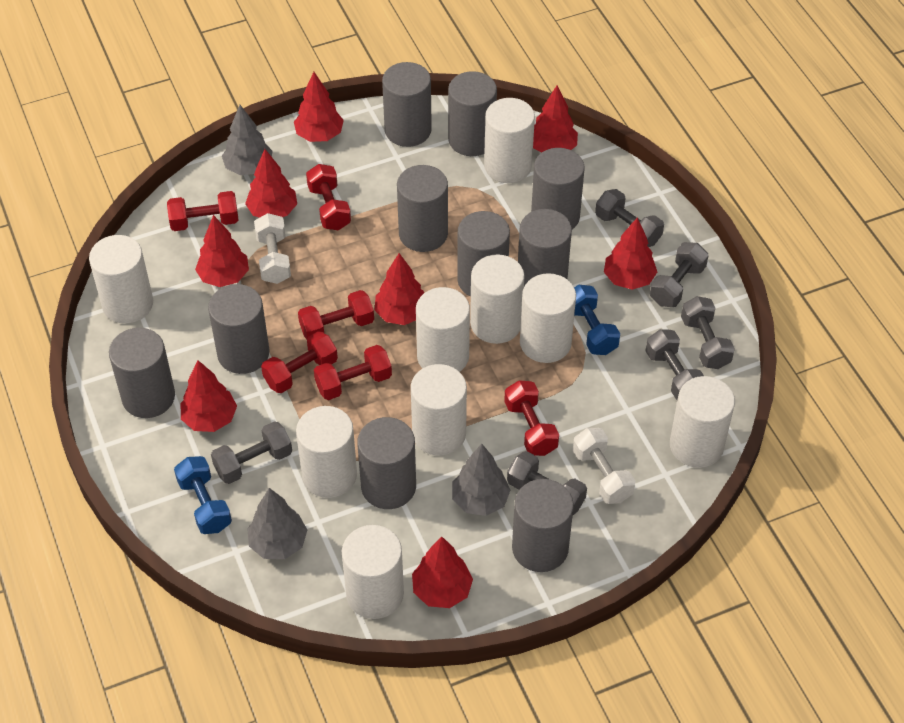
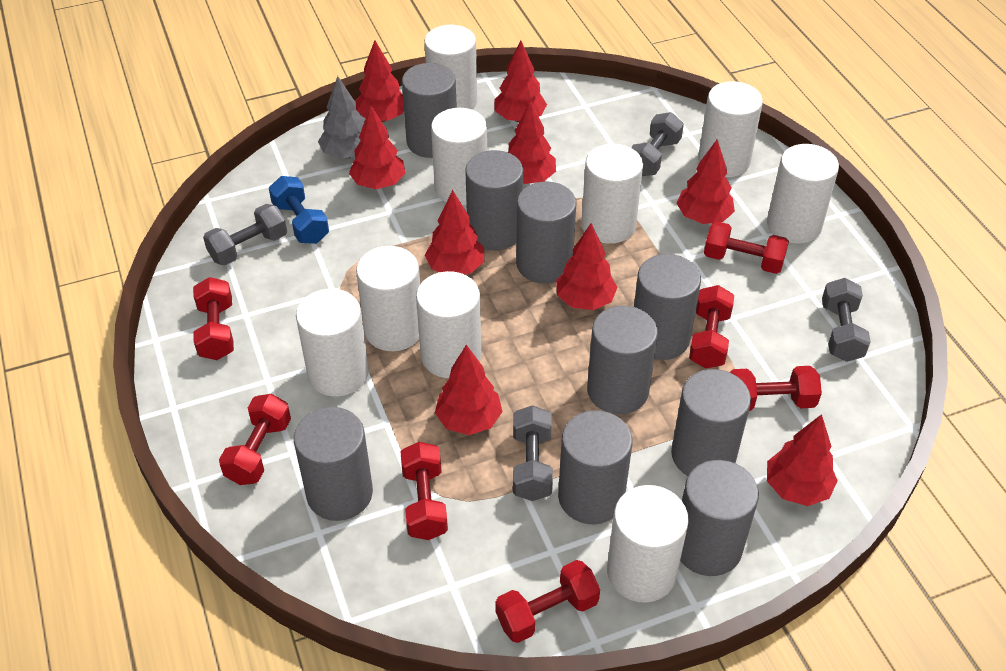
blue dumbbell: 2 -> 1
grey cylinder: 10 -> 9
grey dumbbell: 6 -> 4
grey tree: 3 -> 1
red dumbbell: 6 -> 7
red tree: 8 -> 9
white dumbbell: 2 -> 0

